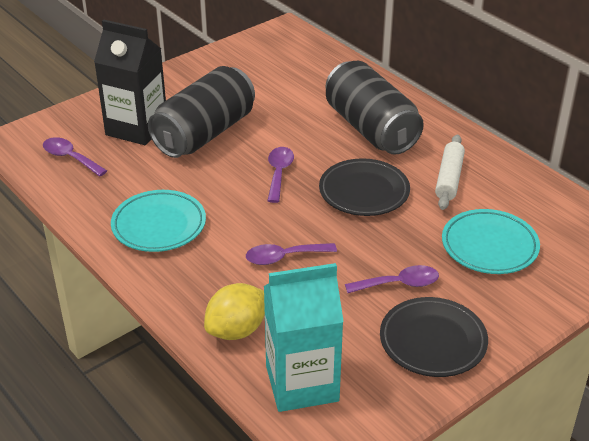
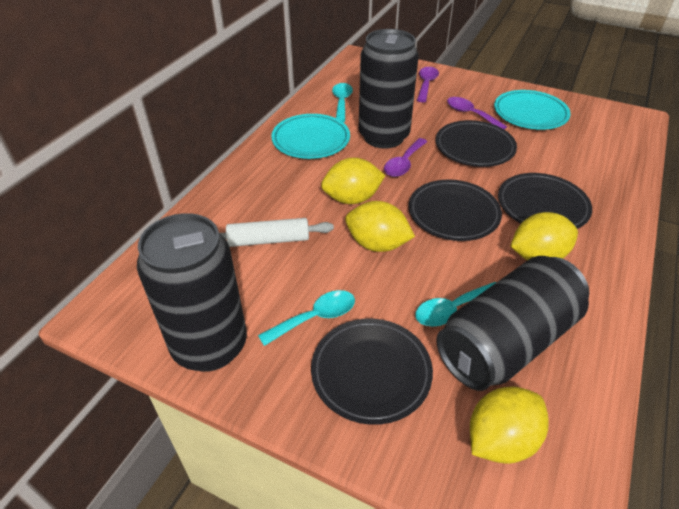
black can: 2 -> 3
black carton: 1 -> 0
black plate: 2 -> 4
purple spoon: 4 -> 3
turquoise carton: 1 -> 0
turquoise spoon: 0 -> 3
yellow lemon: 1 -> 4

